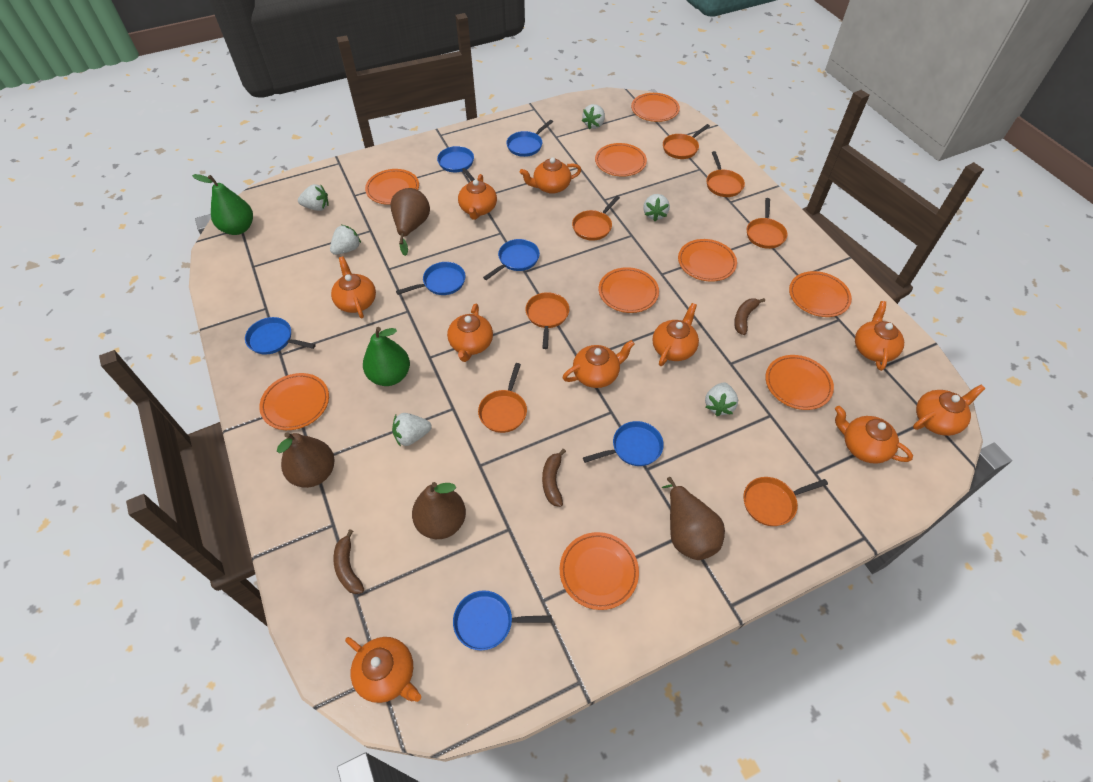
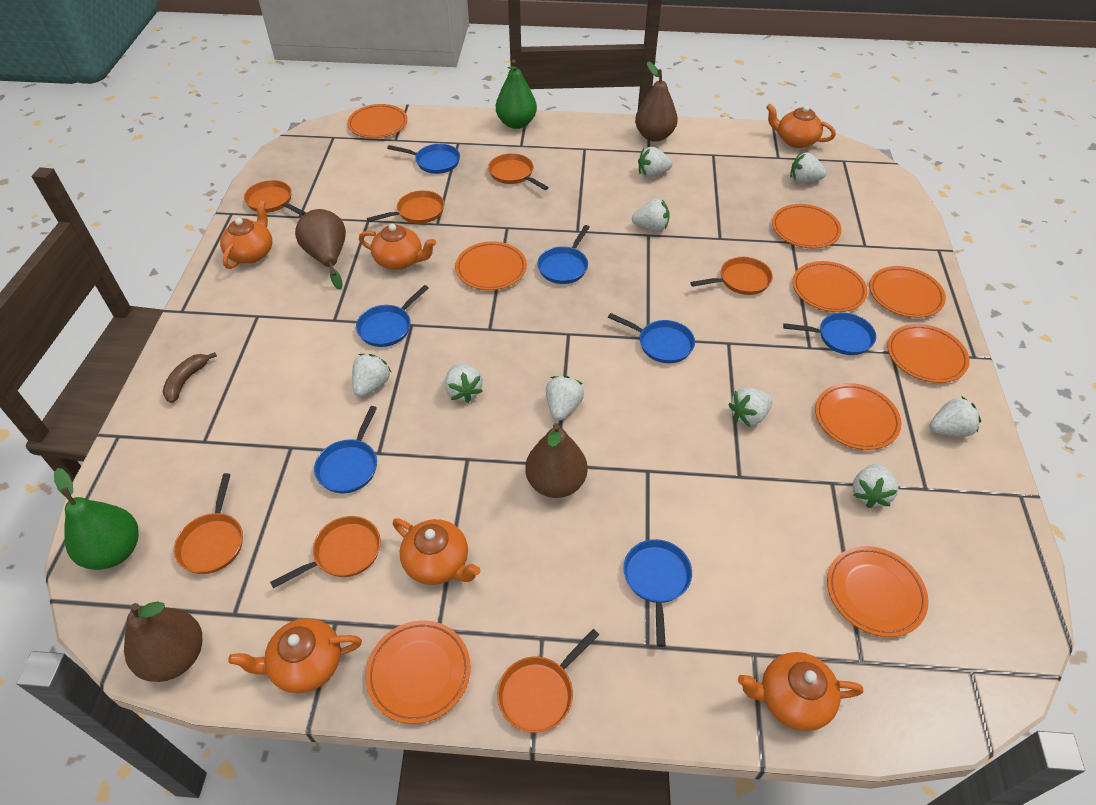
brown banana: 3 -> 1
orange teapot: 10 -> 6
white strawberry: 6 -> 9

